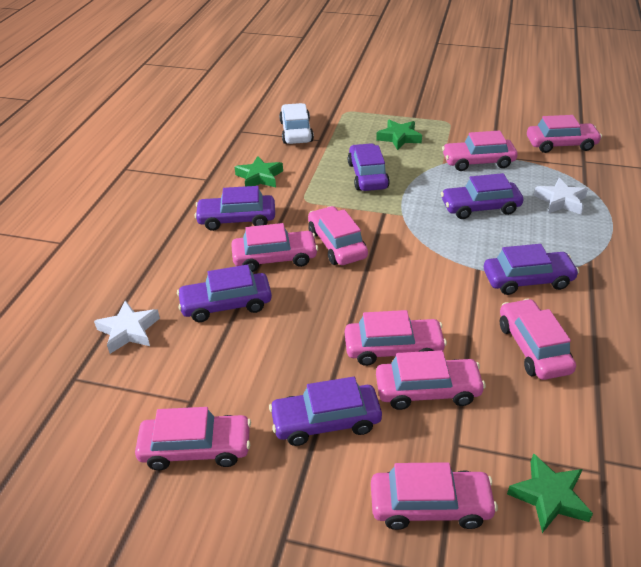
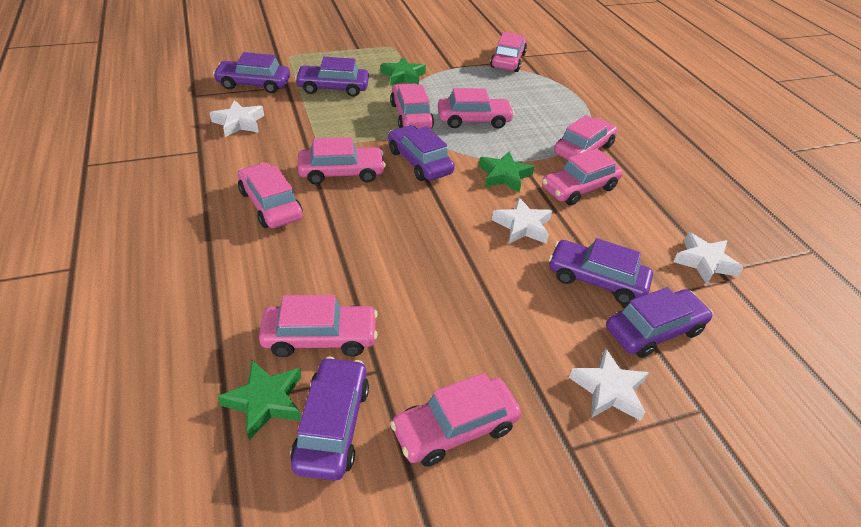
white car: 1 -> 0
white star: 2 -> 4

